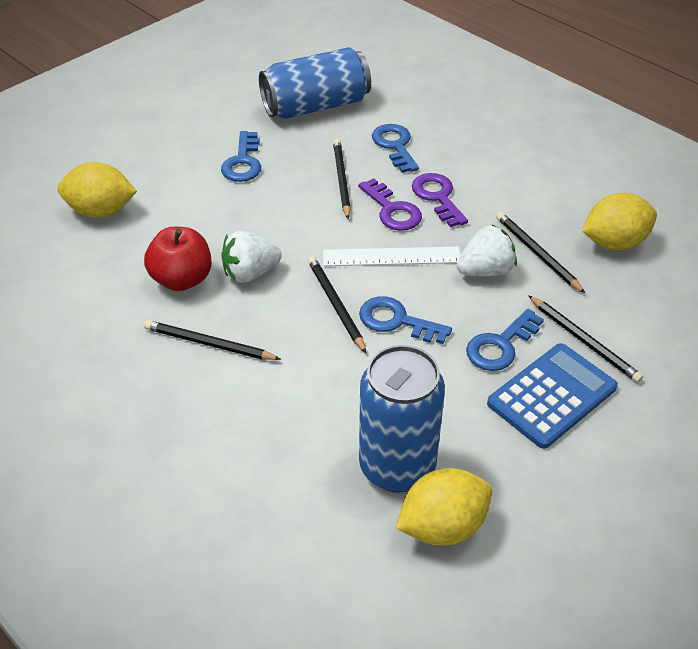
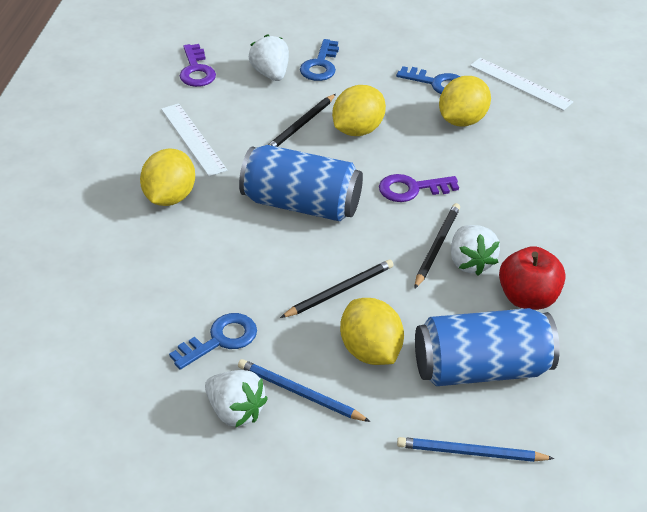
black pencil: 5 -> 3
blue calculator: 1 -> 0
blue key: 4 -> 3
blue pencil: 0 -> 2
white ruler: 1 -> 2
white strawberry: 2 -> 3
yellow lemon: 3 -> 4

